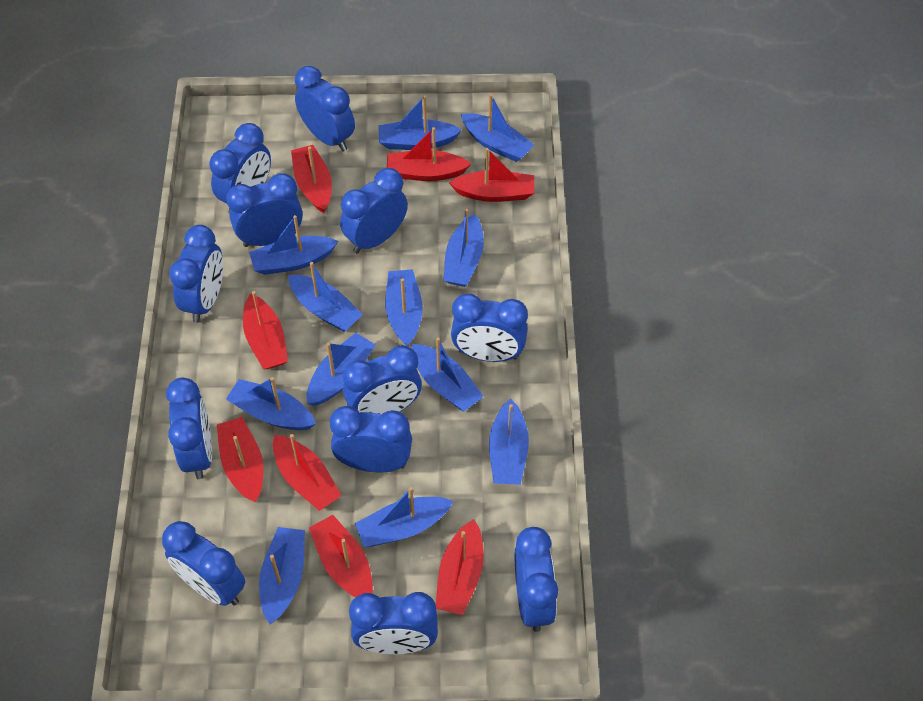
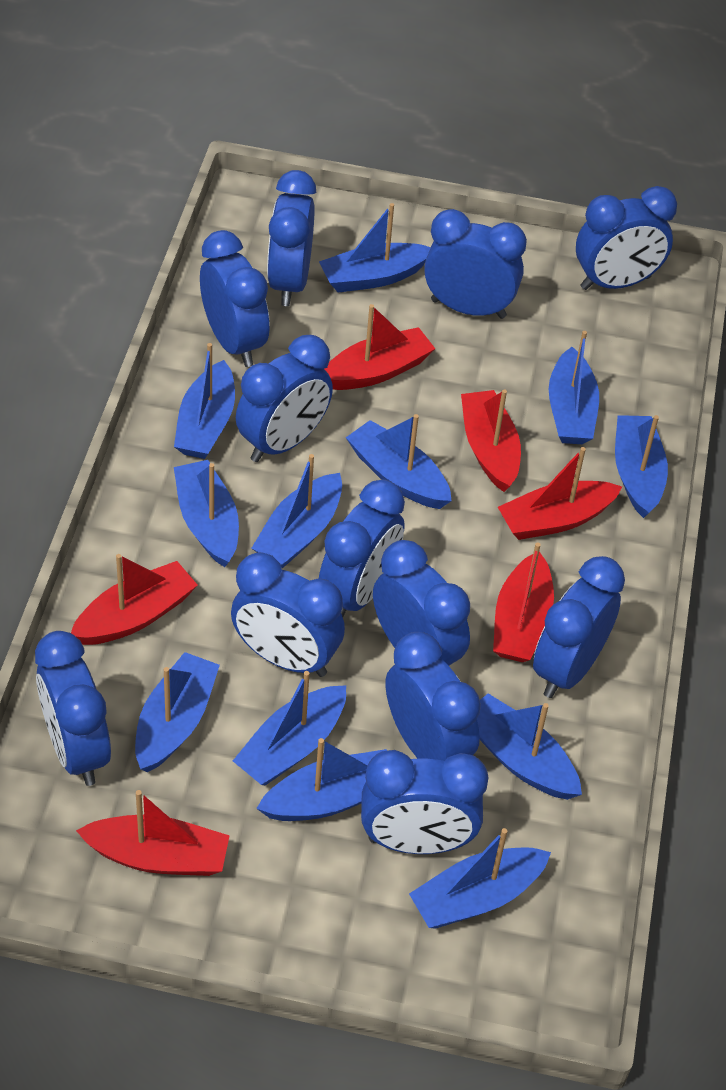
red boat: 8 -> 6

